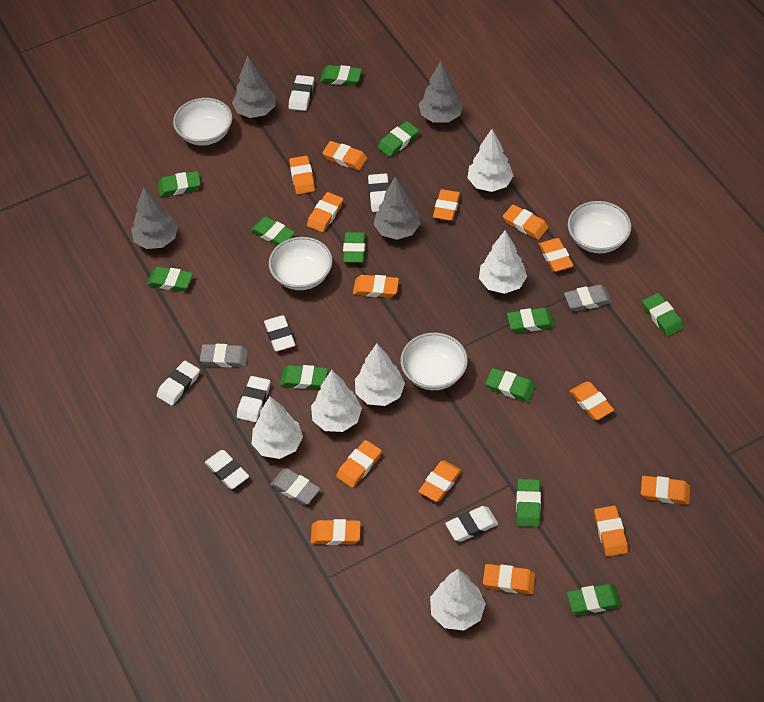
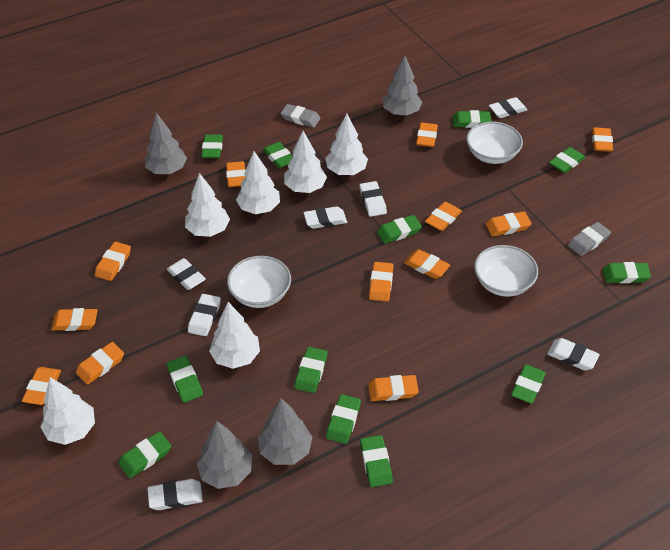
grey eraser: 3 -> 2
orange eraser: 14 -> 12
white bowl: 4 -> 3

